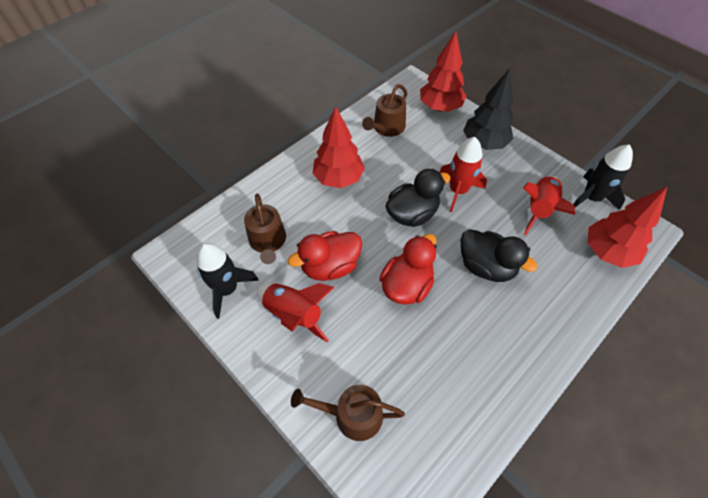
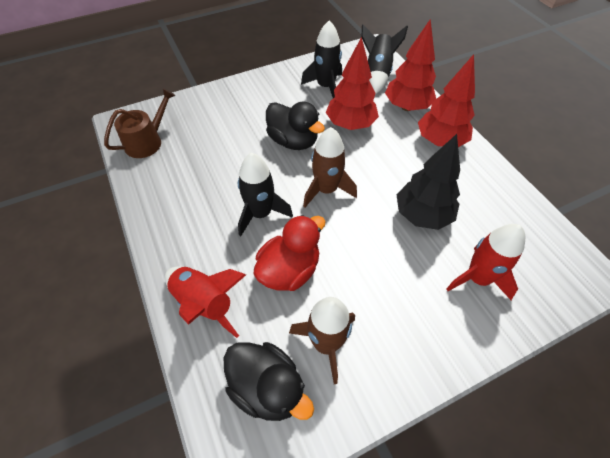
black rocket: 2 -> 3
brown rocket: 0 -> 2
brown watering can: 3 -> 1
red duck: 2 -> 1
red rocket: 3 -> 2

